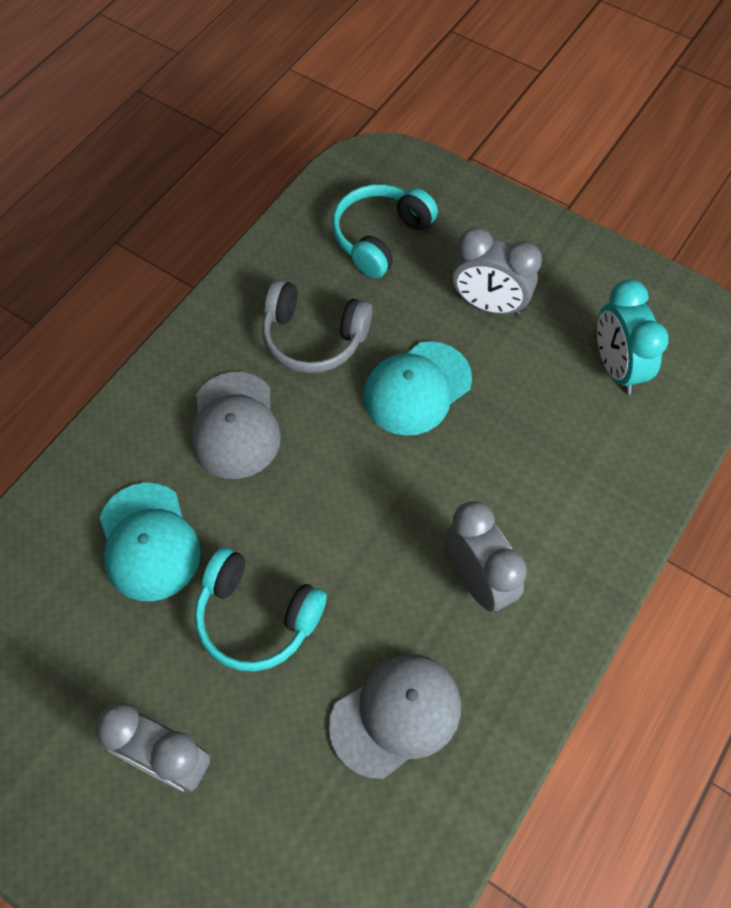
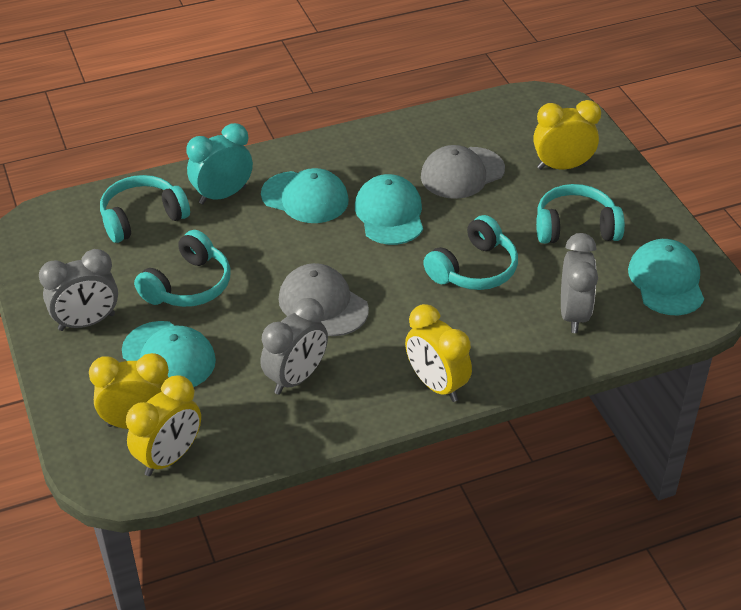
grey headphones: 1 -> 0
turquoise cap: 2 -> 4
turquoise headphones: 2 -> 4
yellow clock: 0 -> 4

